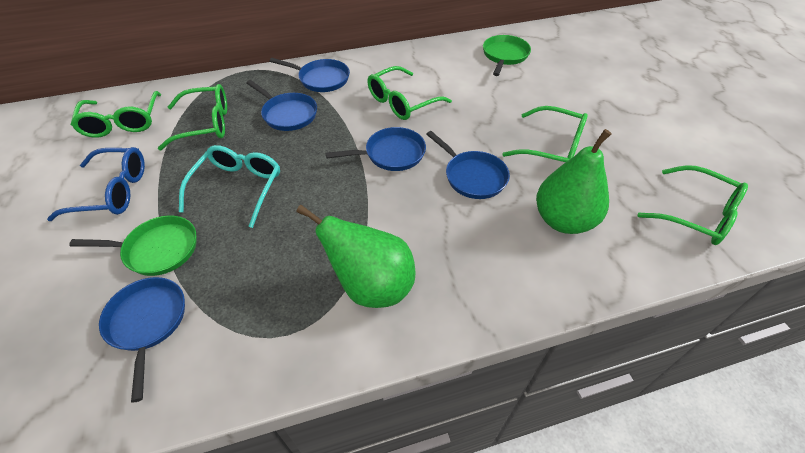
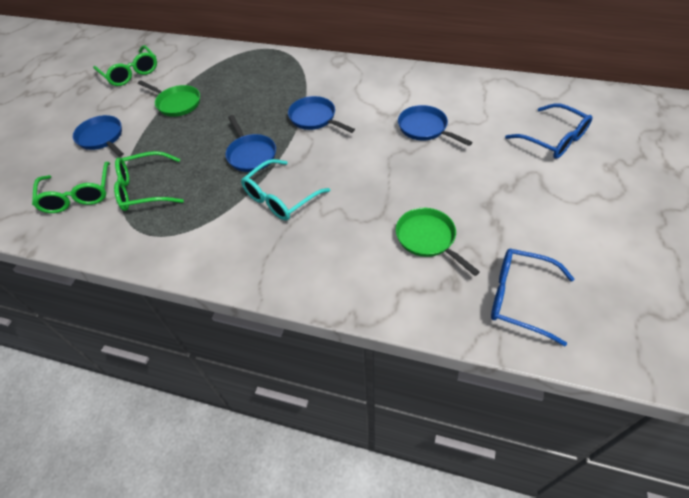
blue glasses: 1 -> 2
blue pan: 5 -> 4
green glasses: 5 -> 3
green pear: 2 -> 0

